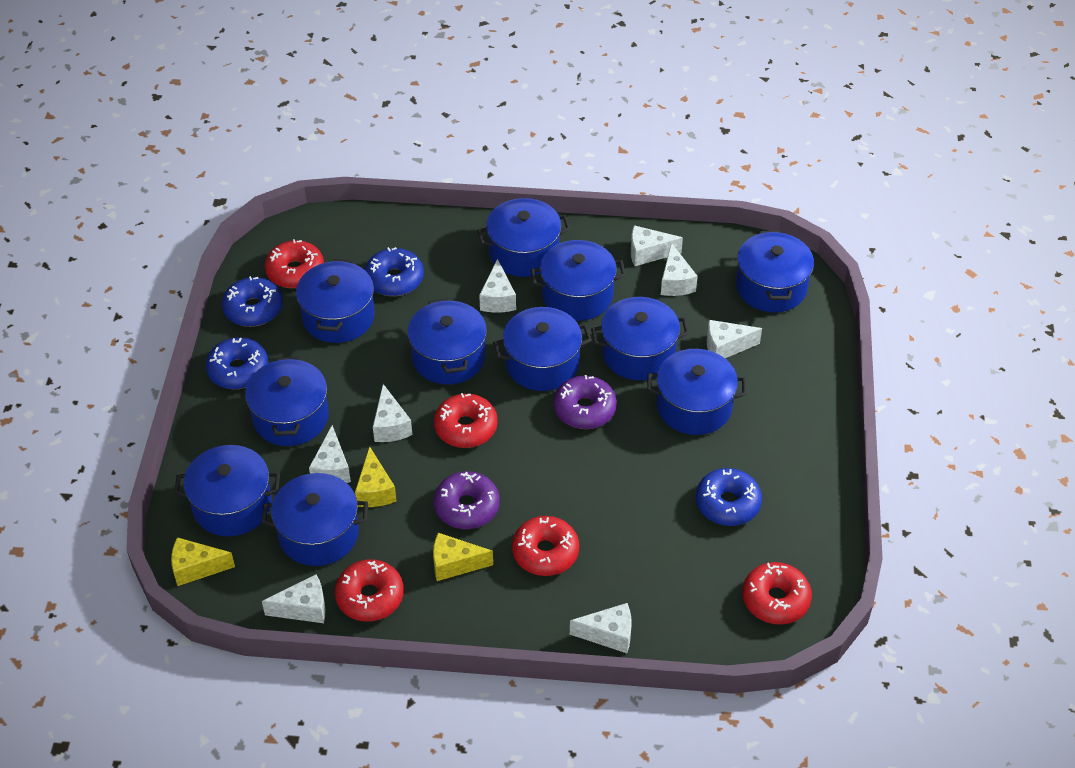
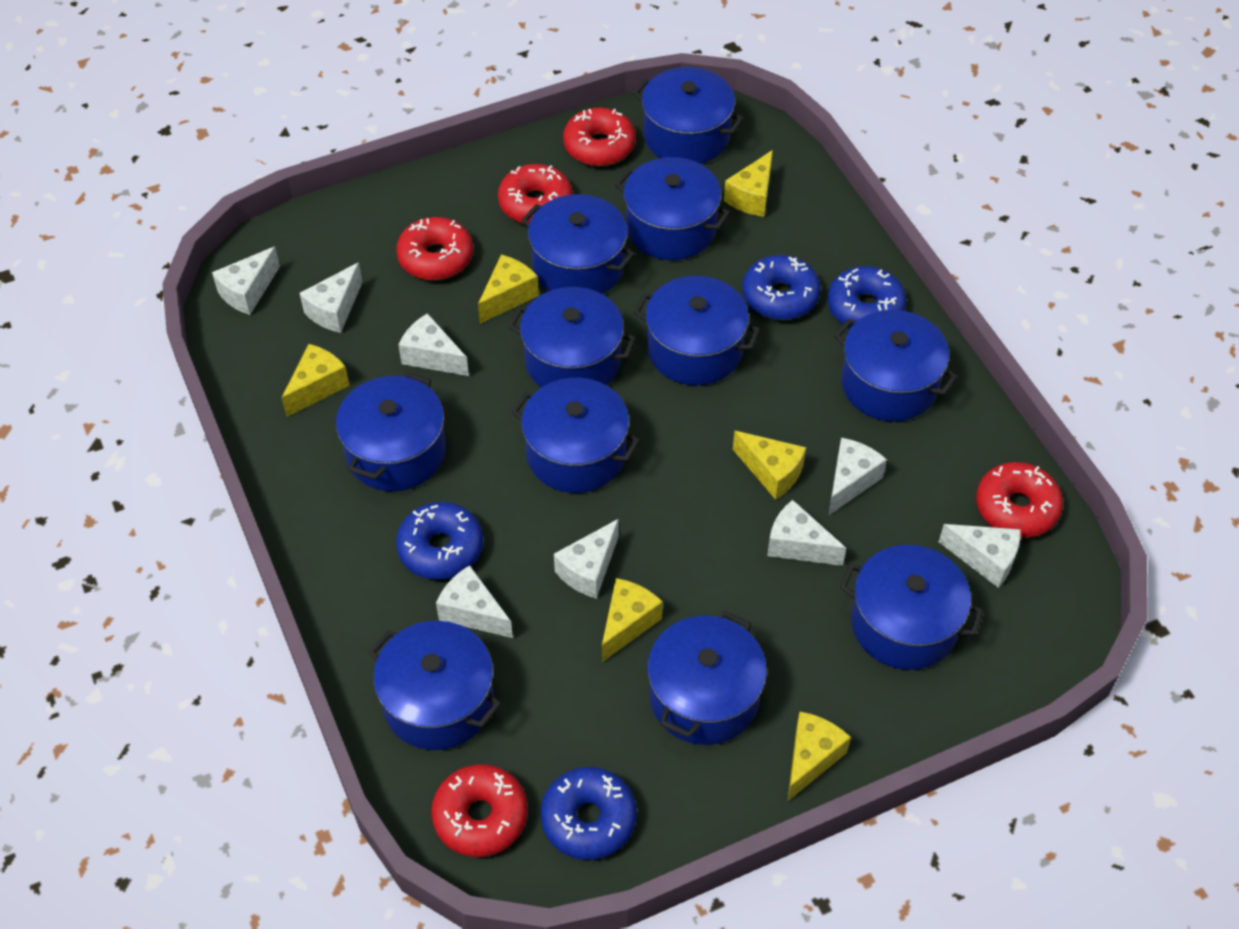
purple donut: 2 -> 0
yellow cheese: 3 -> 6

